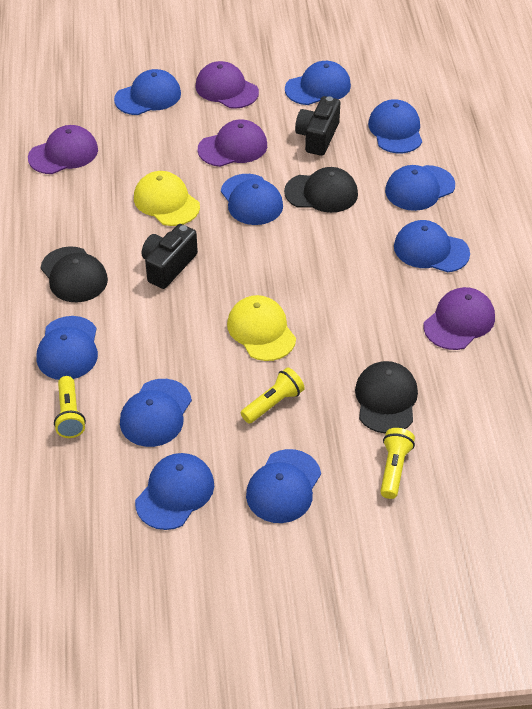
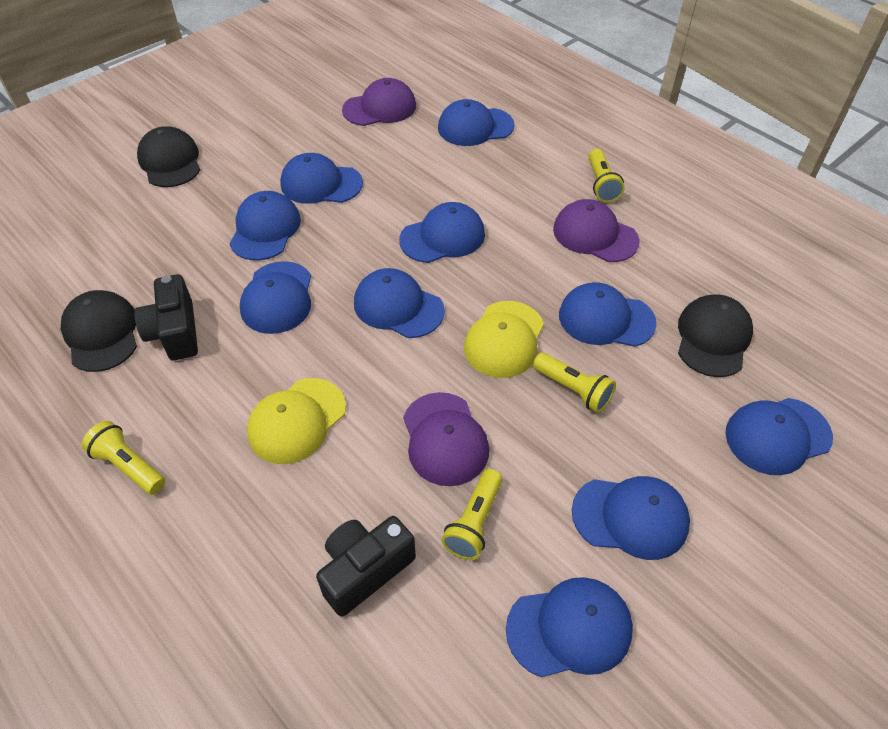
purple cap: 4 -> 3
yellow flashlight: 3 -> 4

